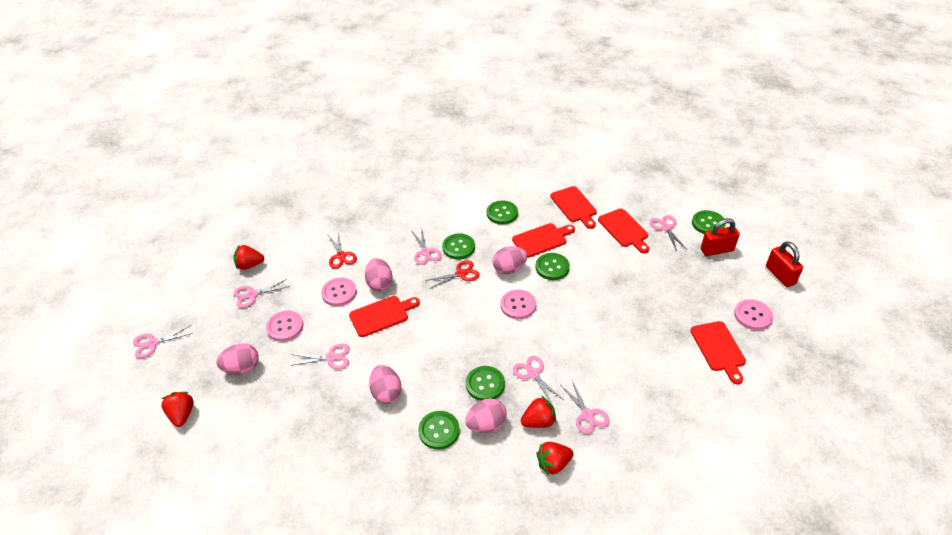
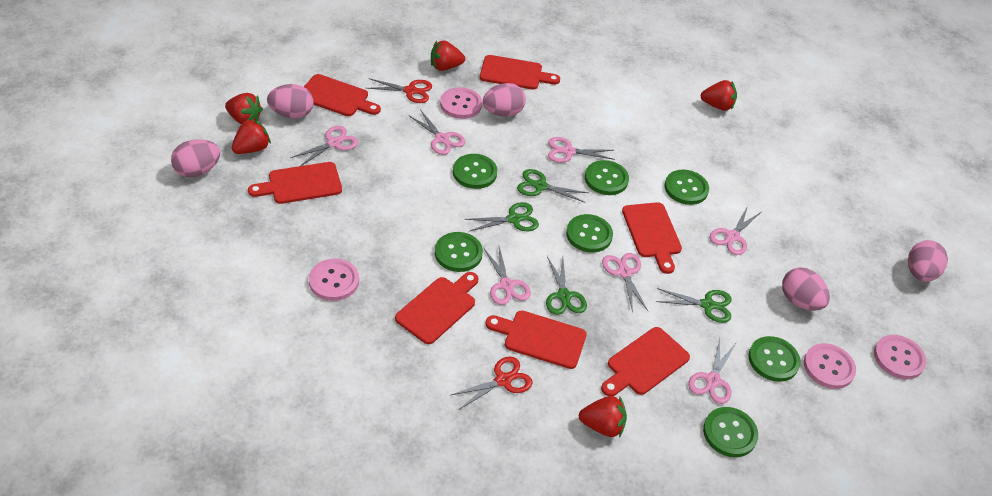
green button: 6 -> 7
green scissors: 0 -> 4
red cutting board: 5 -> 7
red padlock: 2 -> 0
red strawberry: 4 -> 5

